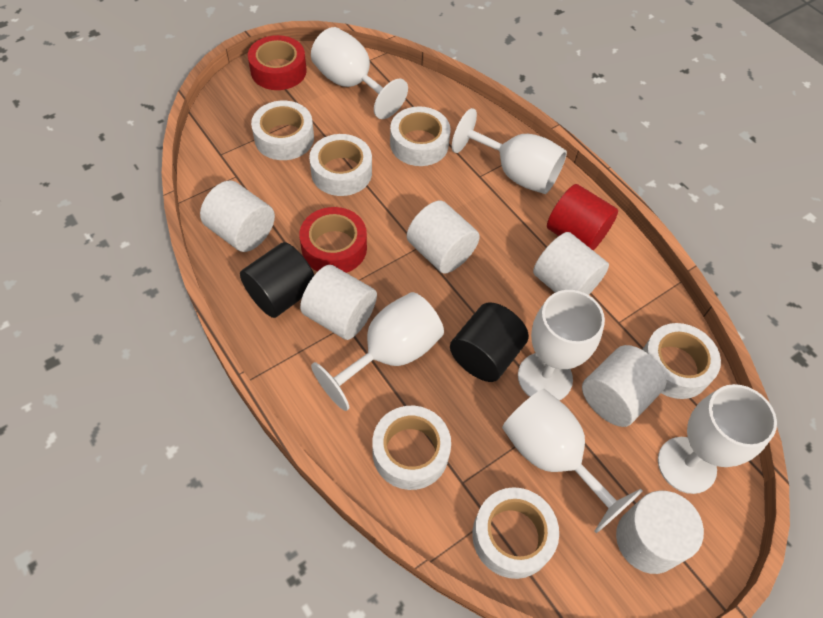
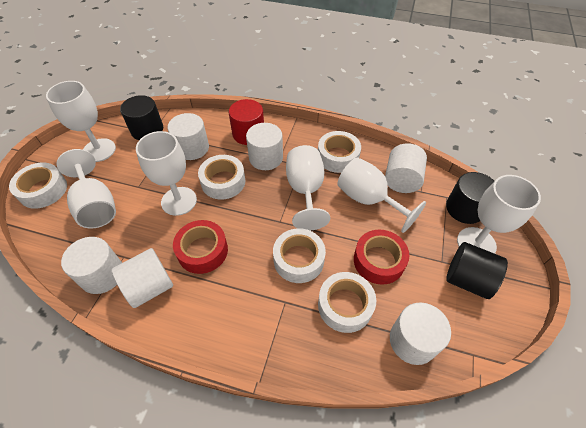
black cylinder: 2 -> 3
white tape: 6 -> 5

